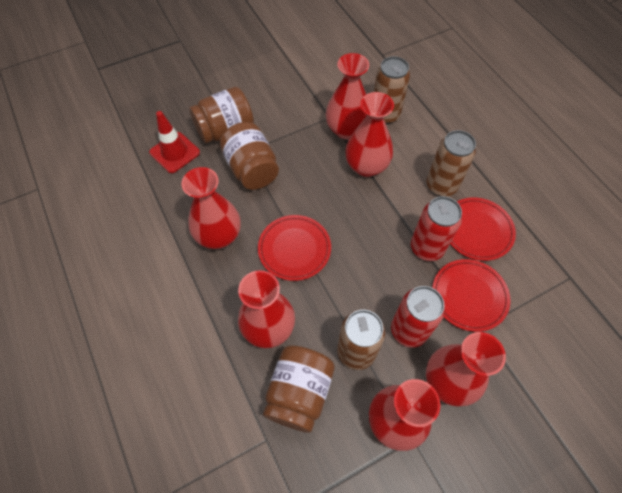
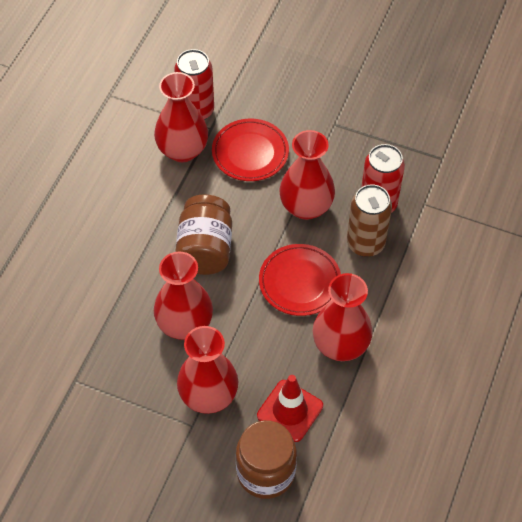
brown can: 3 -> 1
brown jar: 3 -> 2
red plate: 3 -> 2
red vase: 6 -> 5

